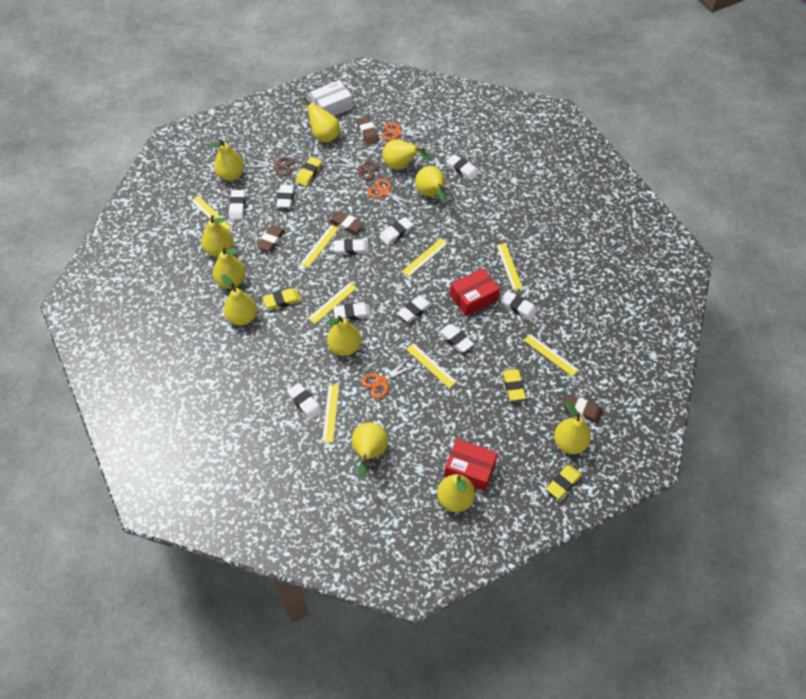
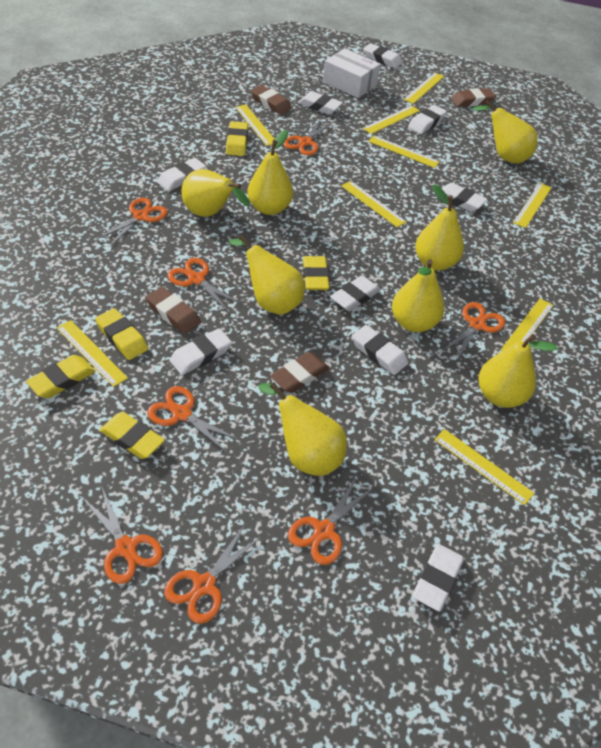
brown scissors: 2 -> 0
orange scissors: 3 -> 8
red box: 2 -> 0
white eraser: 10 -> 9
yellow eraser: 4 -> 5
yellow pear: 11 -> 8
yellow ruler: 8 -> 9

